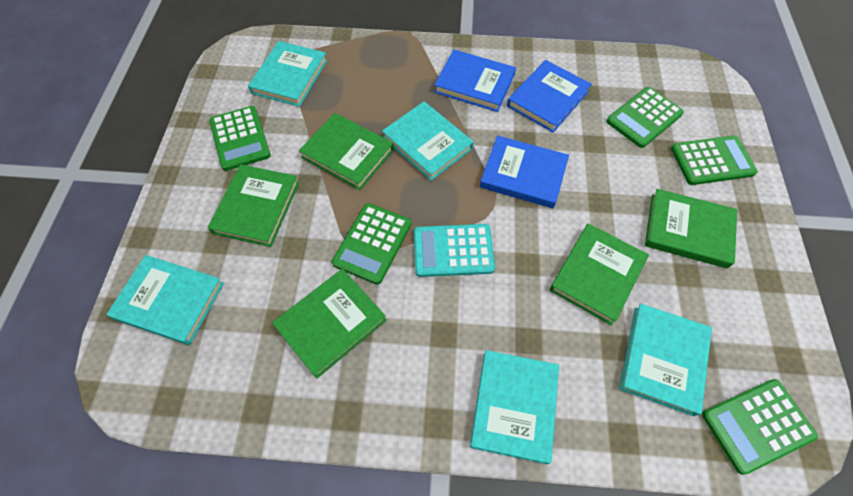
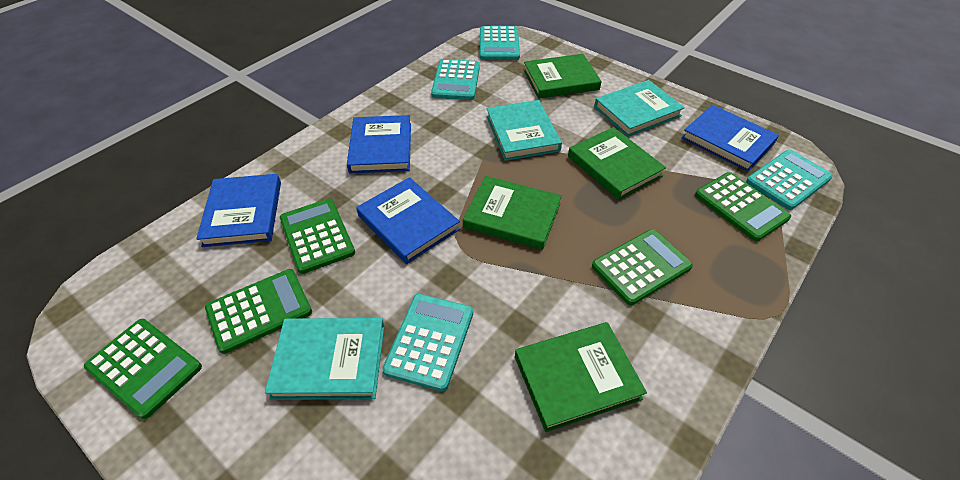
blue book: 3 -> 4
green book: 5 -> 4
turquoise book: 5 -> 3
turquoise calculator: 1 -> 4

